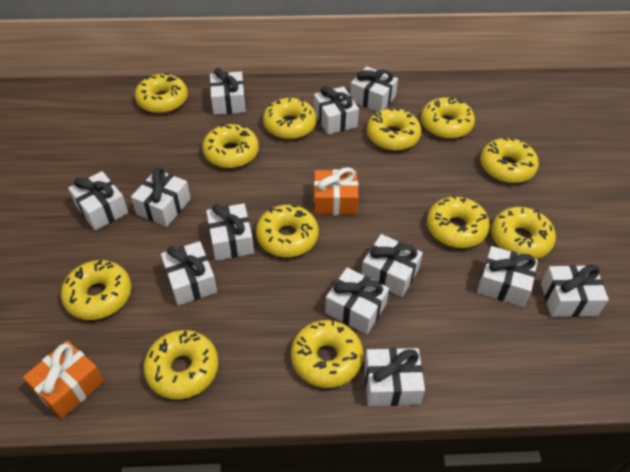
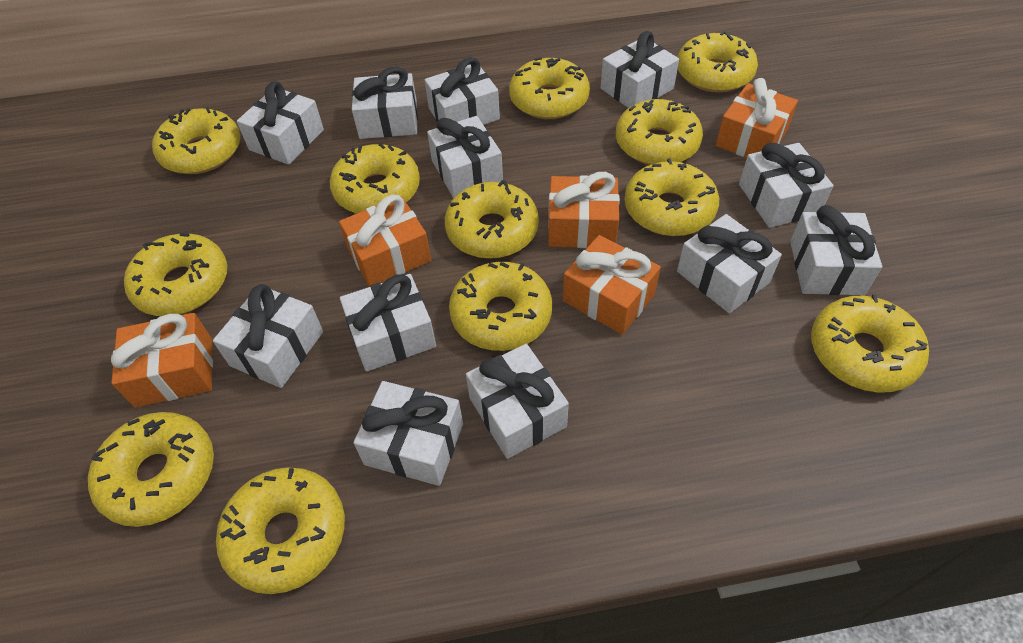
orange gift: 2 -> 5

